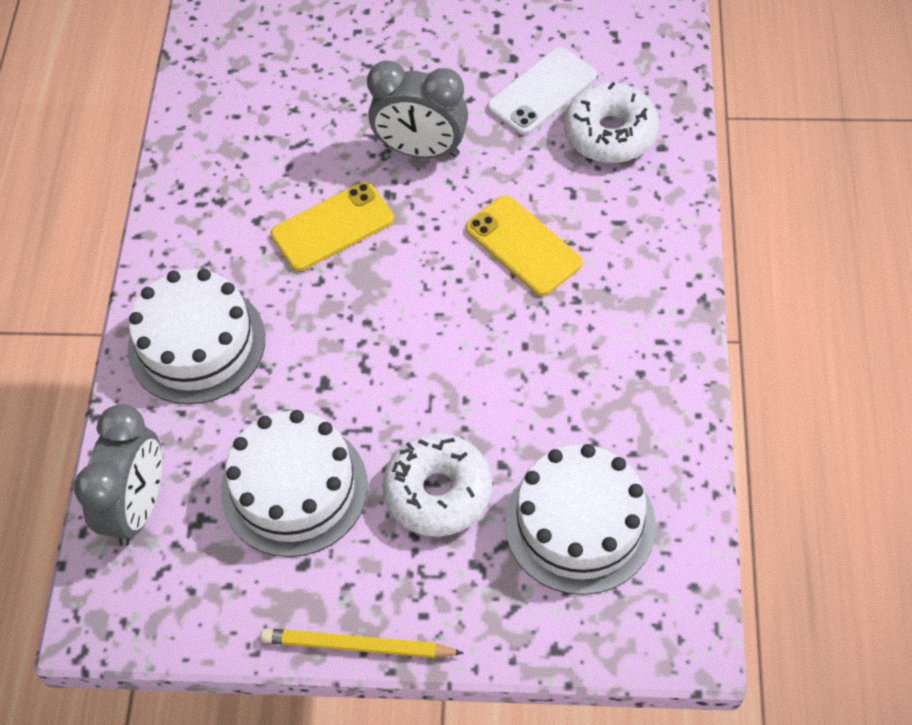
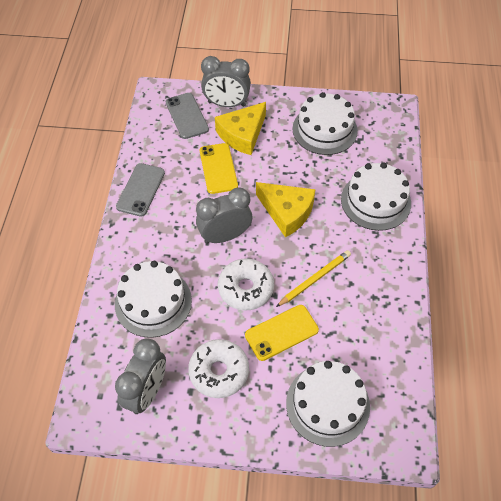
grey clock: 2 -> 3
grey phone: 0 -> 2
white cake: 3 -> 4
white phone: 1 -> 0
yellow cheese: 0 -> 2

